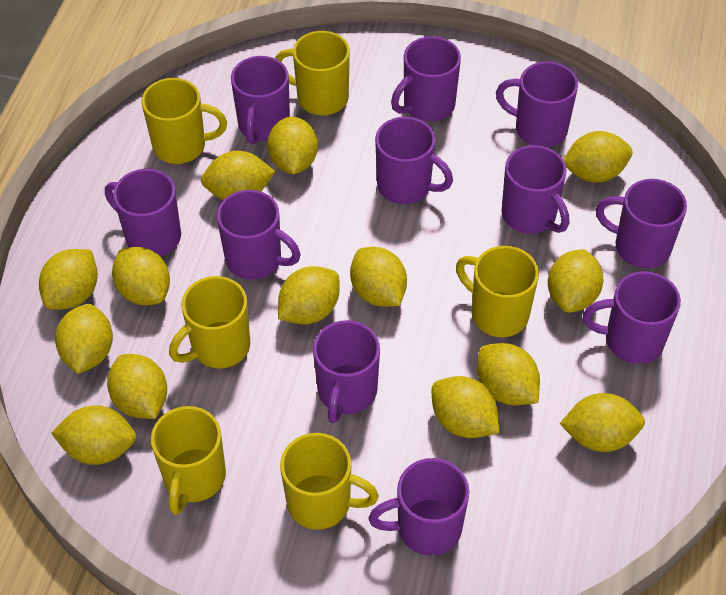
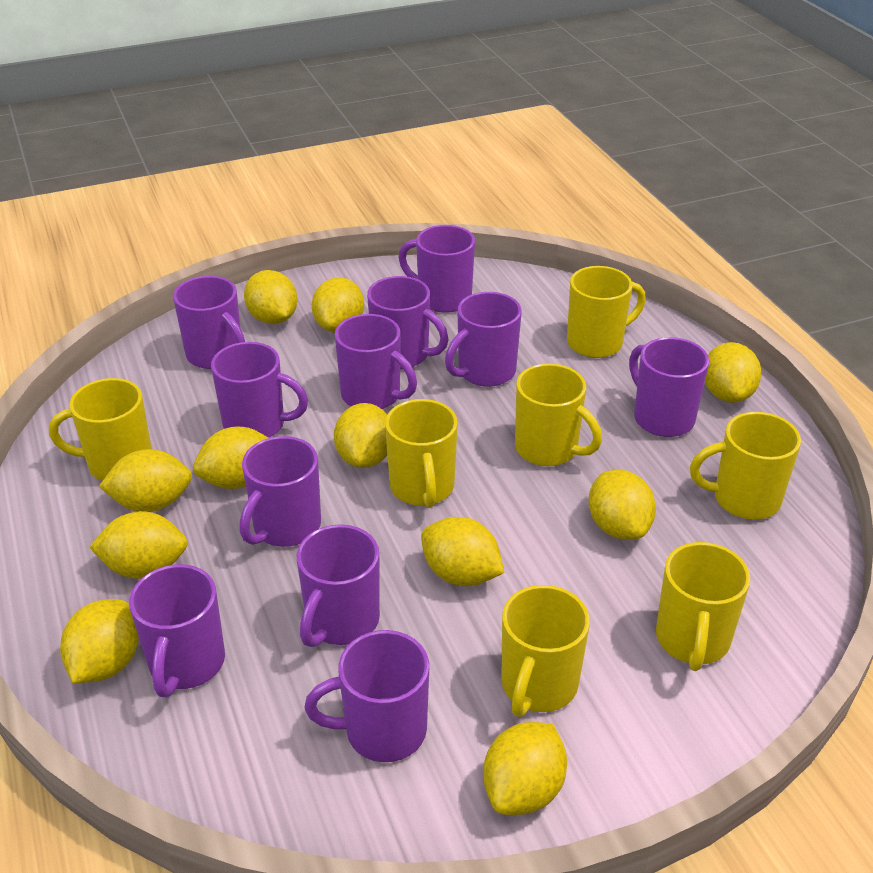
yellow lemon: 14 -> 11
yellow mug: 6 -> 7

